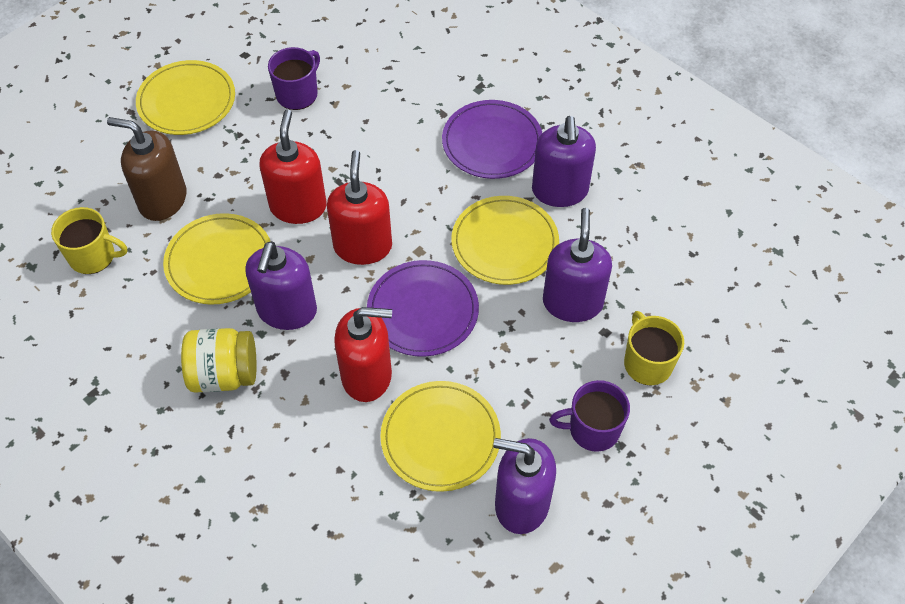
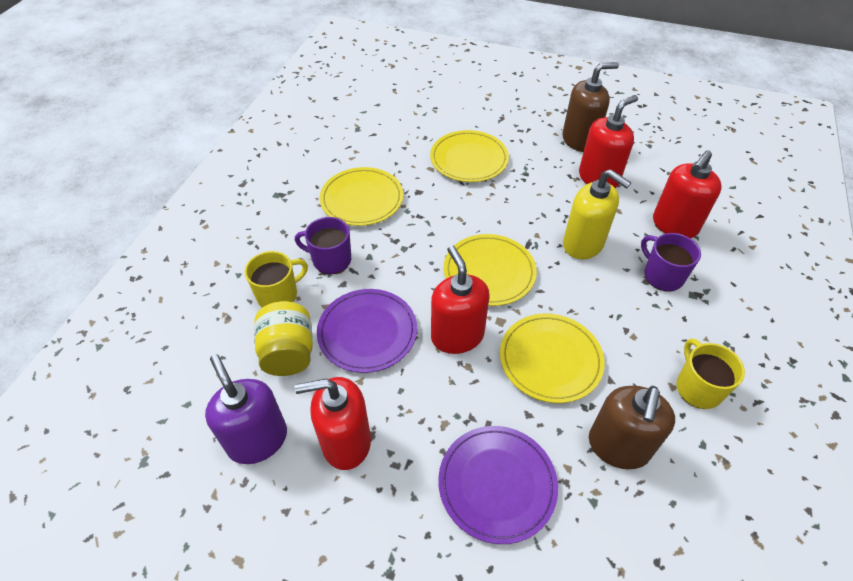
brown soap dispenser: 1 -> 2
purple soap dispenser: 4 -> 1
red soap dispenser: 3 -> 4
yellow soap dispenser: 0 -> 1

